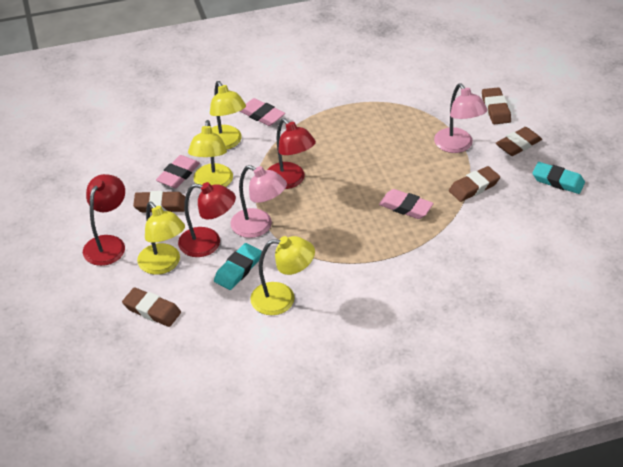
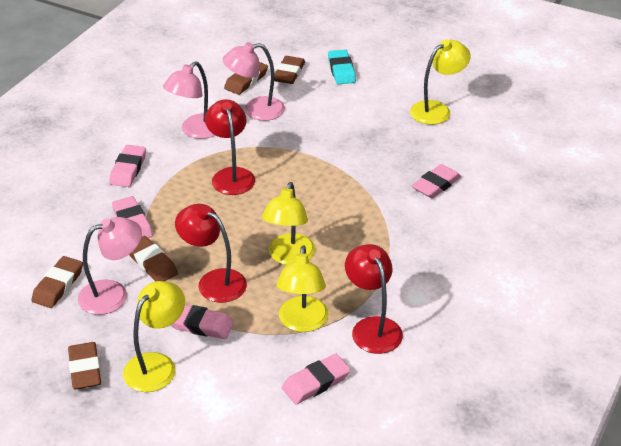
pink eraser: 3 -> 5
pink lamp: 2 -> 3
turquoise eraser: 2 -> 1

